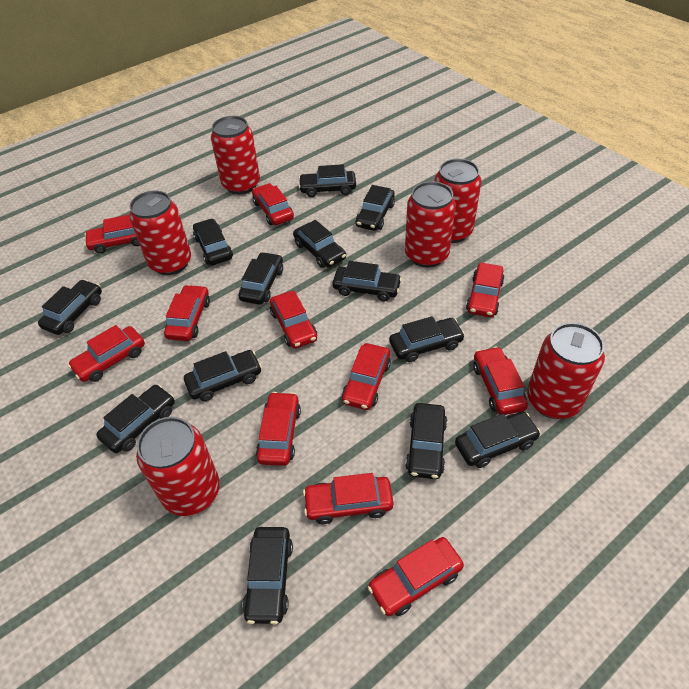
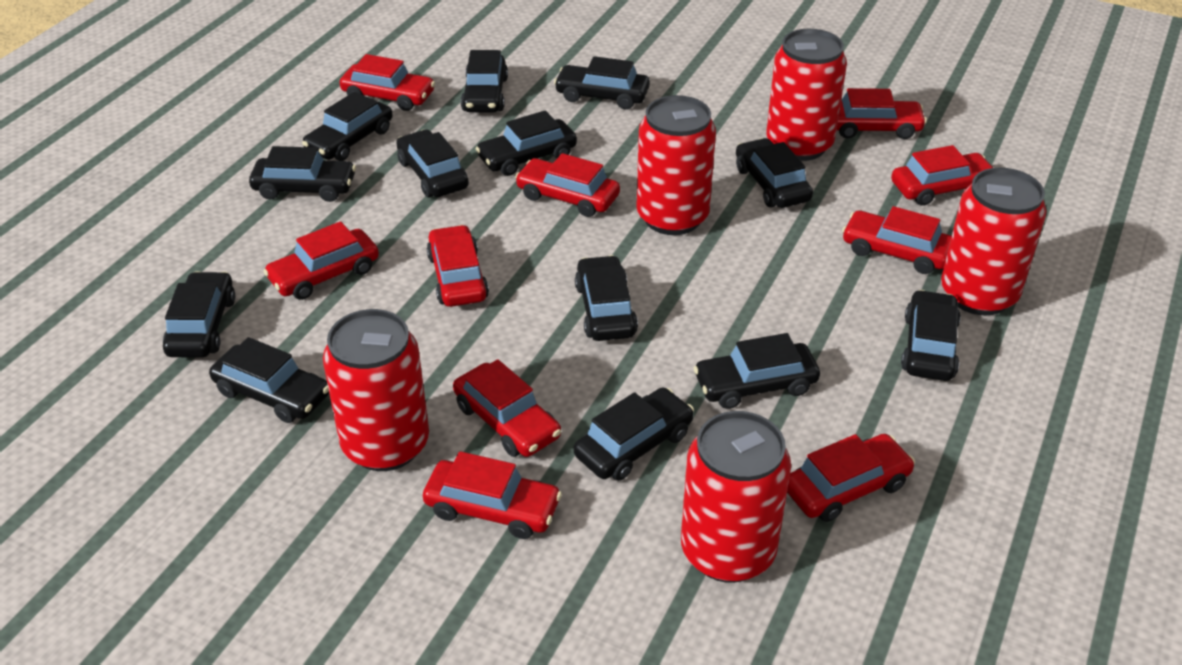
red can: 6 -> 5
red car: 11 -> 10

